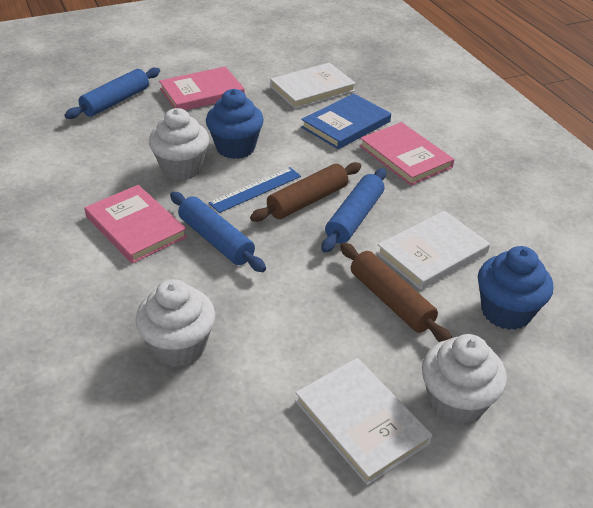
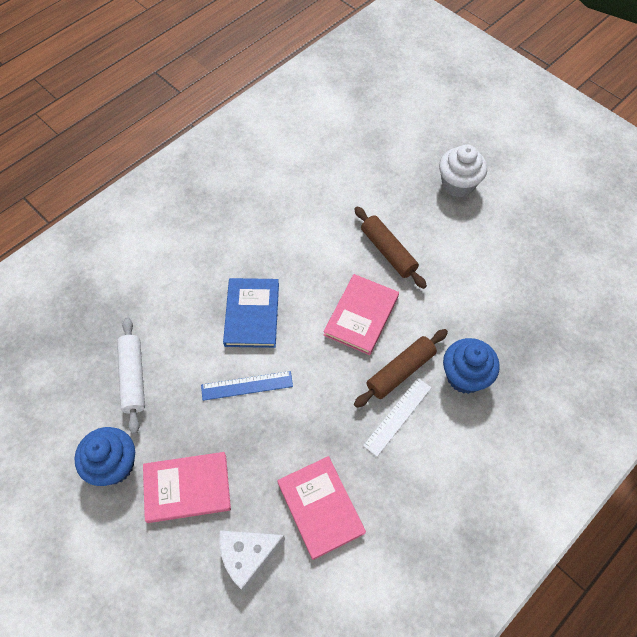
blue rolling pin: 3 -> 0
white book: 3 -> 0
white cheese: 0 -> 1
white cupcake: 3 -> 1
white rolling pin: 0 -> 1
white ruler: 0 -> 1

